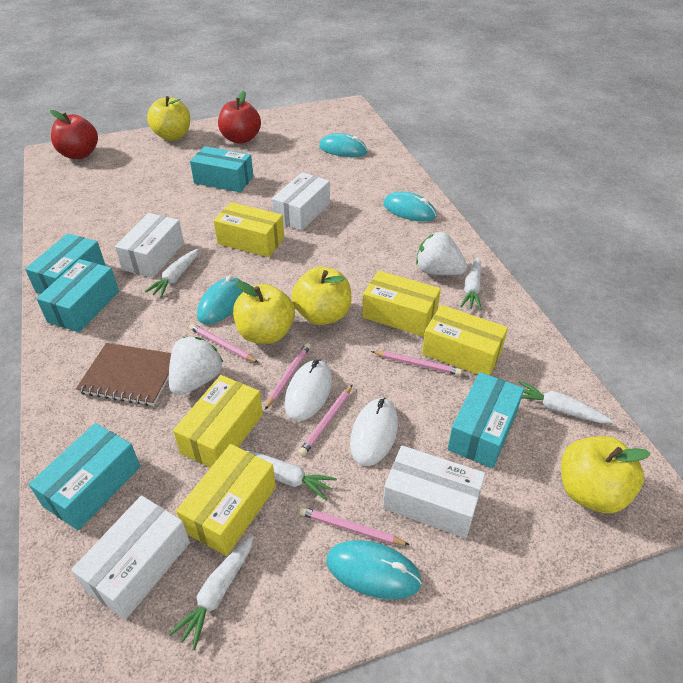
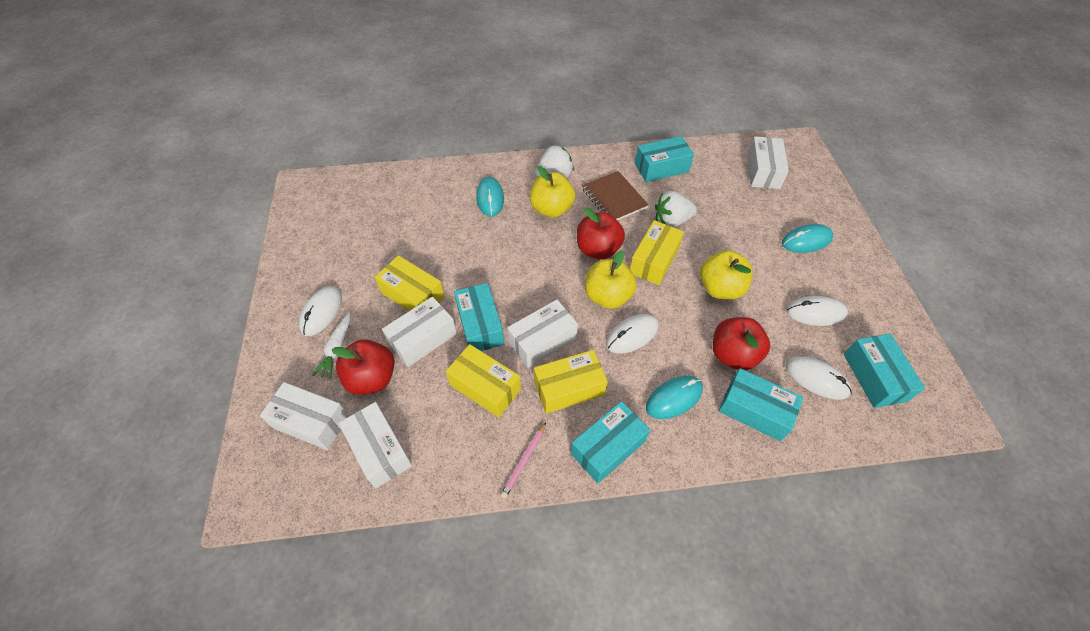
pink pencil: 5 -> 1
red apple: 2 -> 3
turquoise mouse: 4 -> 3
white box: 4 -> 5
white carrot: 5 -> 1
white mouse: 2 -> 4
yellow apple: 4 -> 3
yellow box: 5 -> 4

